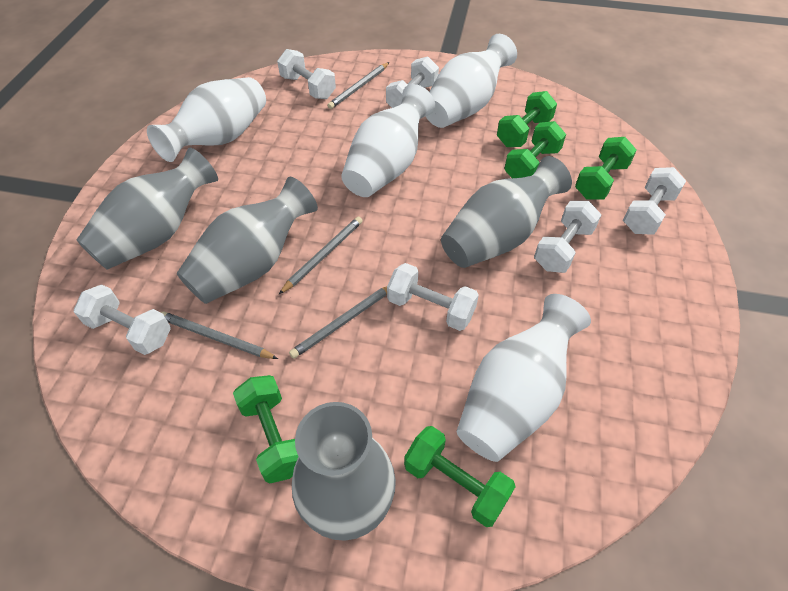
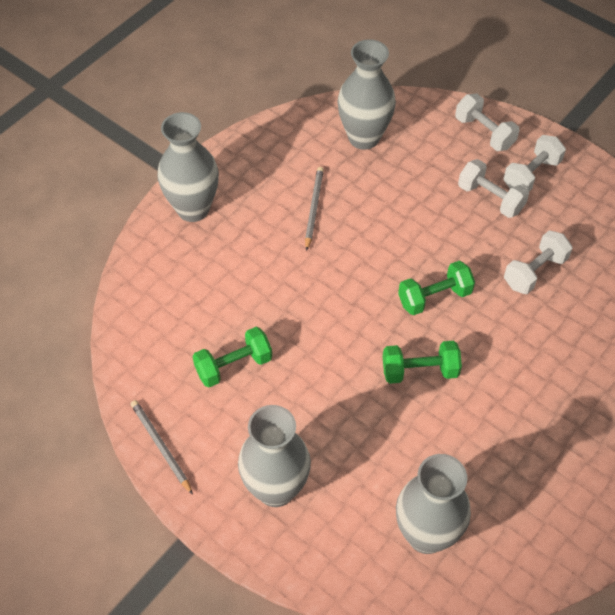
green dumbbell: 5 -> 3
grey pencil: 4 -> 2
white dumbbell: 6 -> 4
white vase: 4 -> 0

